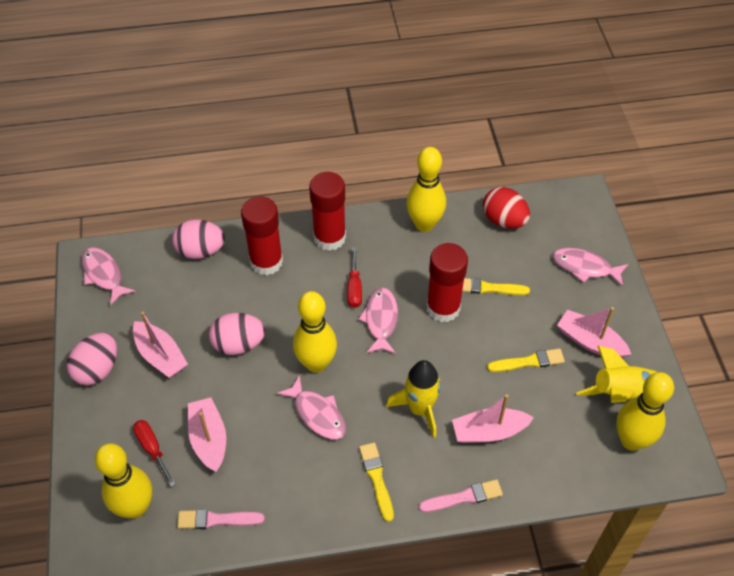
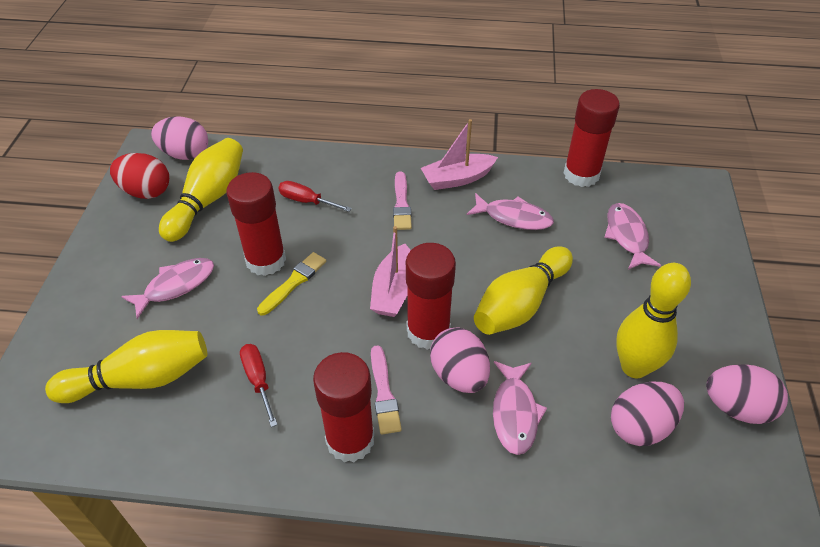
pink boat: 4 -> 2
pink egg: 3 -> 4
red glue stick: 3 -> 4
yellow brush: 3 -> 1
yellow rocket: 2 -> 0

